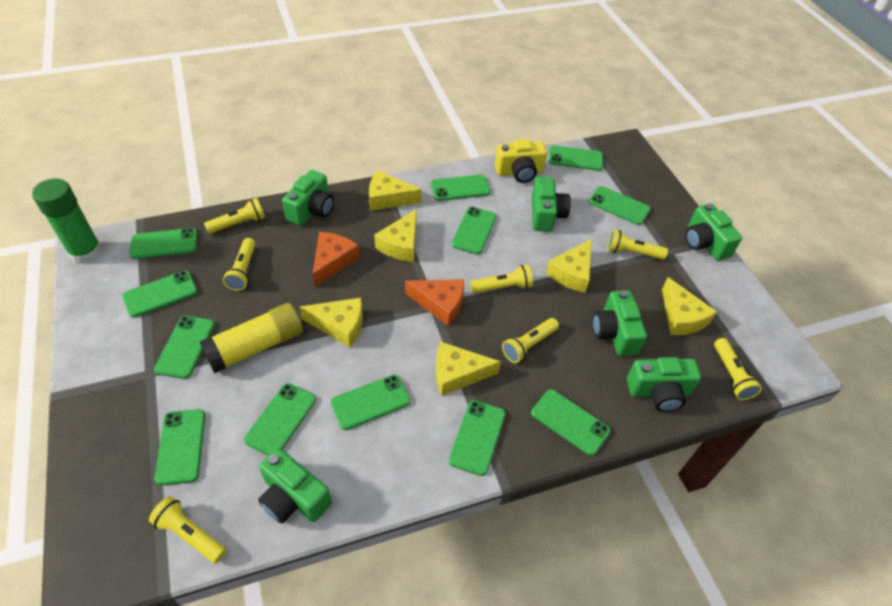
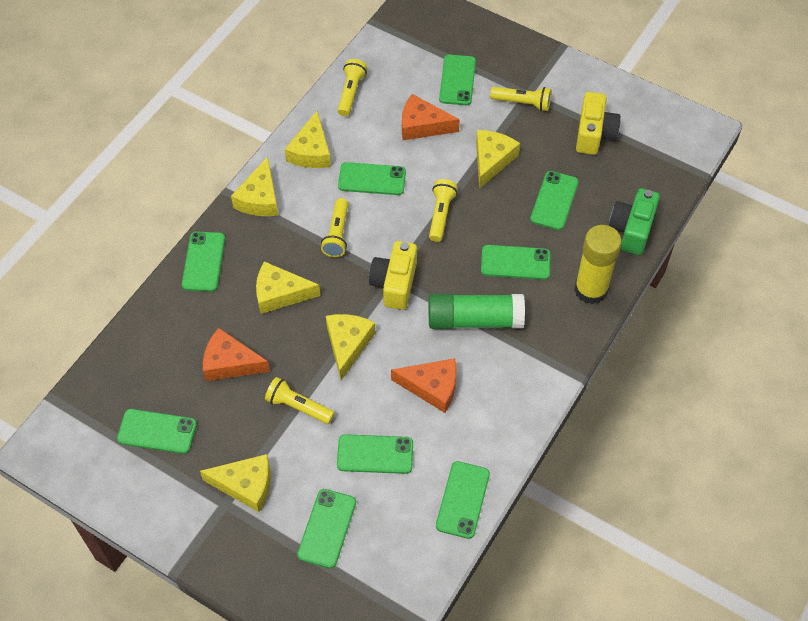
green camera: 6 -> 1
green phone: 12 -> 9
orange cheese: 2 -> 3
yellow camera: 1 -> 2
yellow flashlight: 7 -> 5

